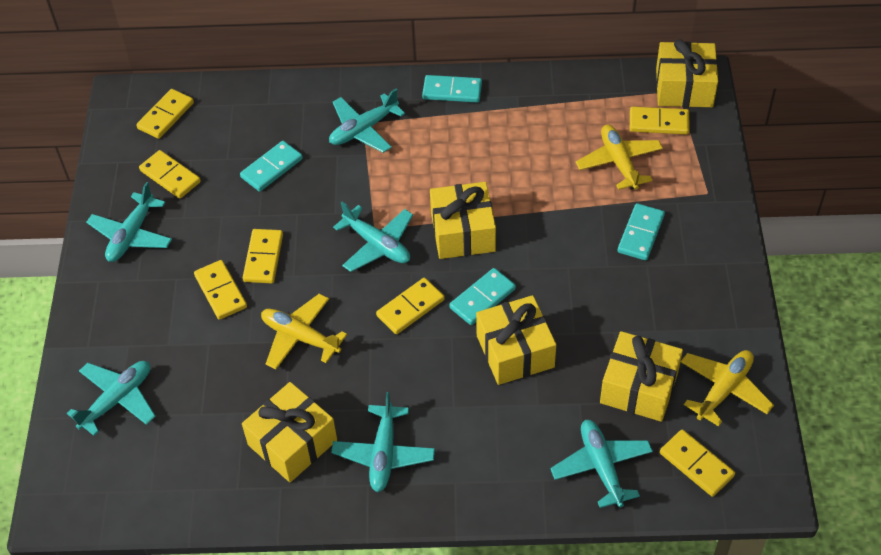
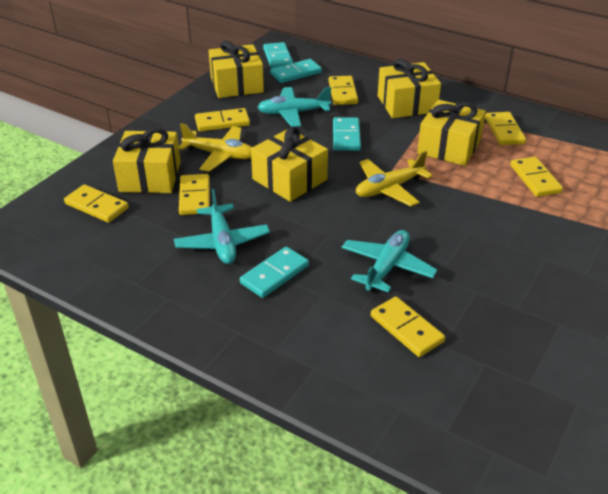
turquoise plane: 6 -> 3
yellow plane: 3 -> 2

